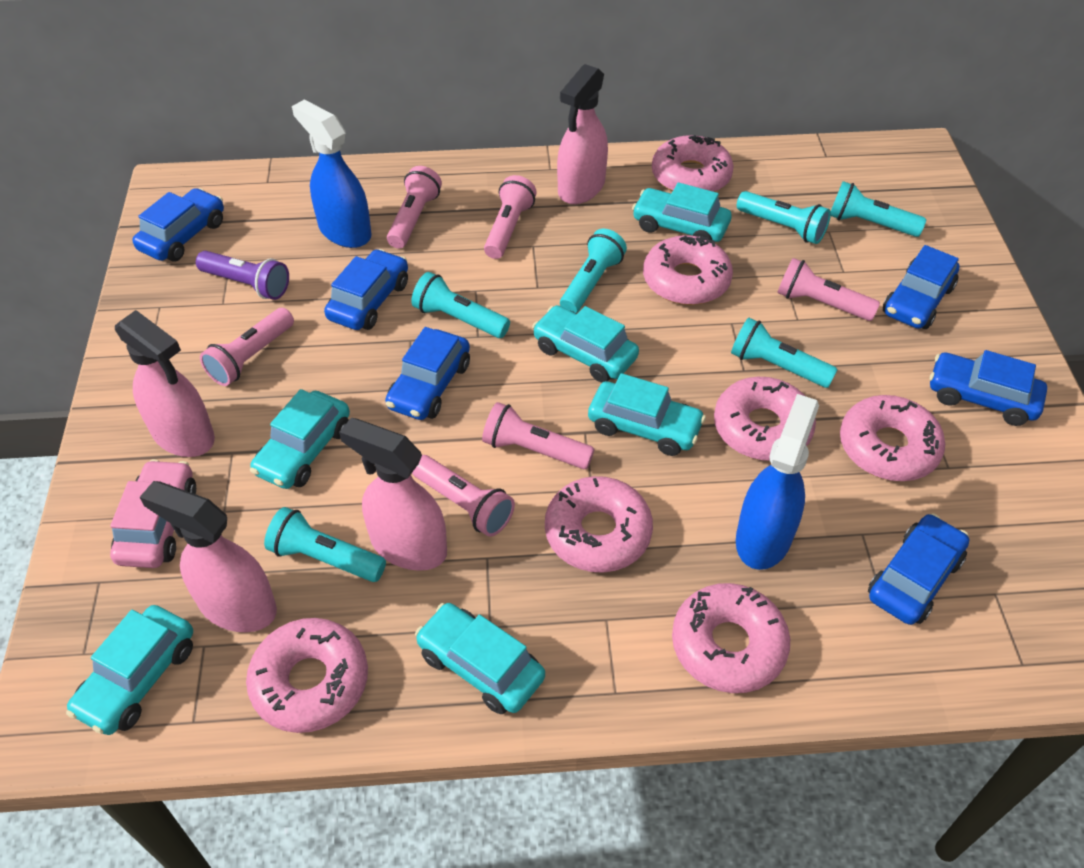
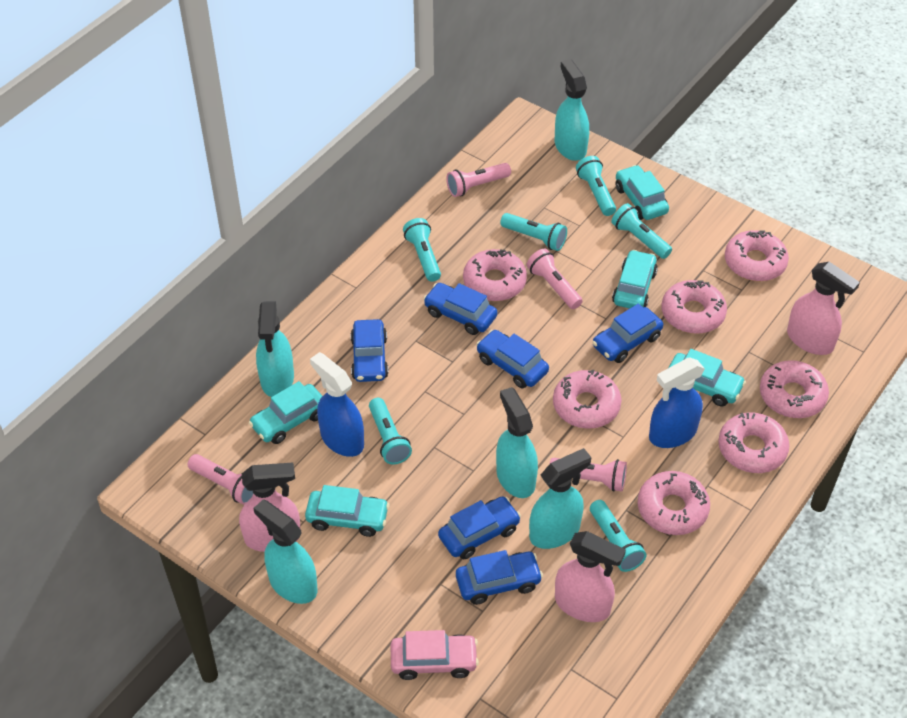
pink flashlight: 6 -> 4
pink spray bottle: 4 -> 3
purple flashlight: 1 -> 0
turquoise car: 6 -> 5
turquoise spray bottle: 0 -> 5

